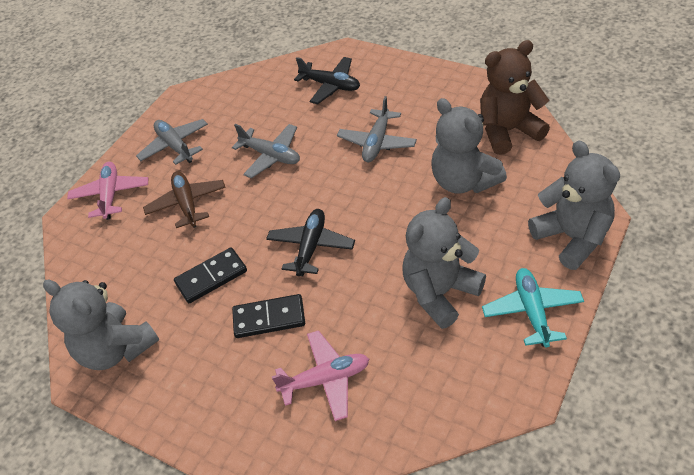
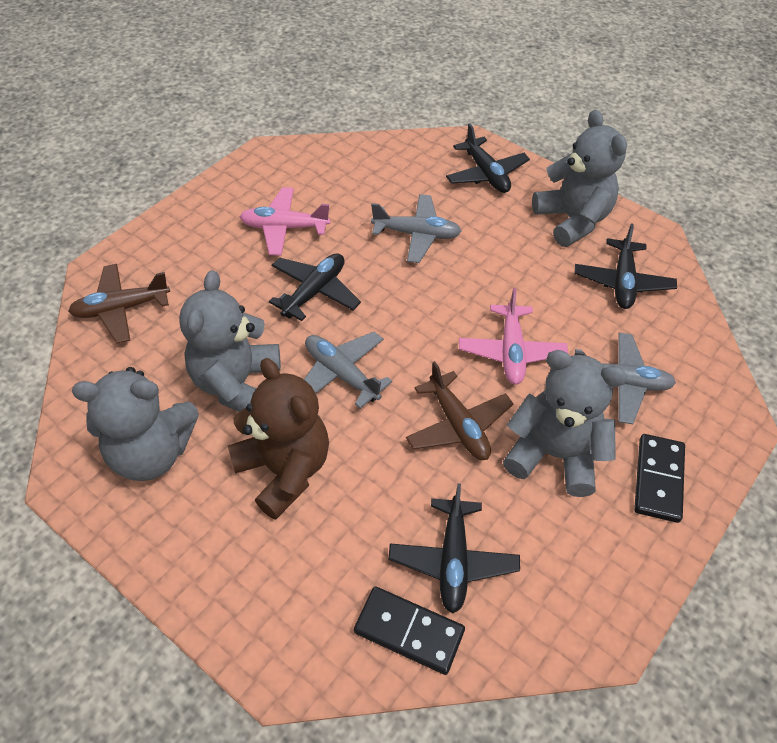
black plane: 2 -> 4
brown plane: 1 -> 2
turquoise plane: 1 -> 0

